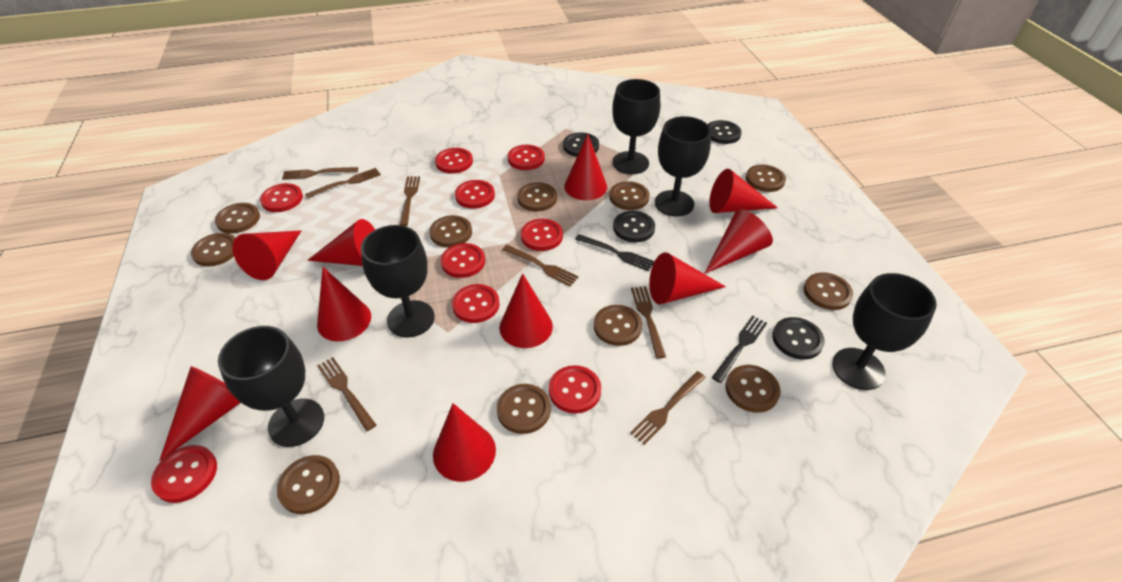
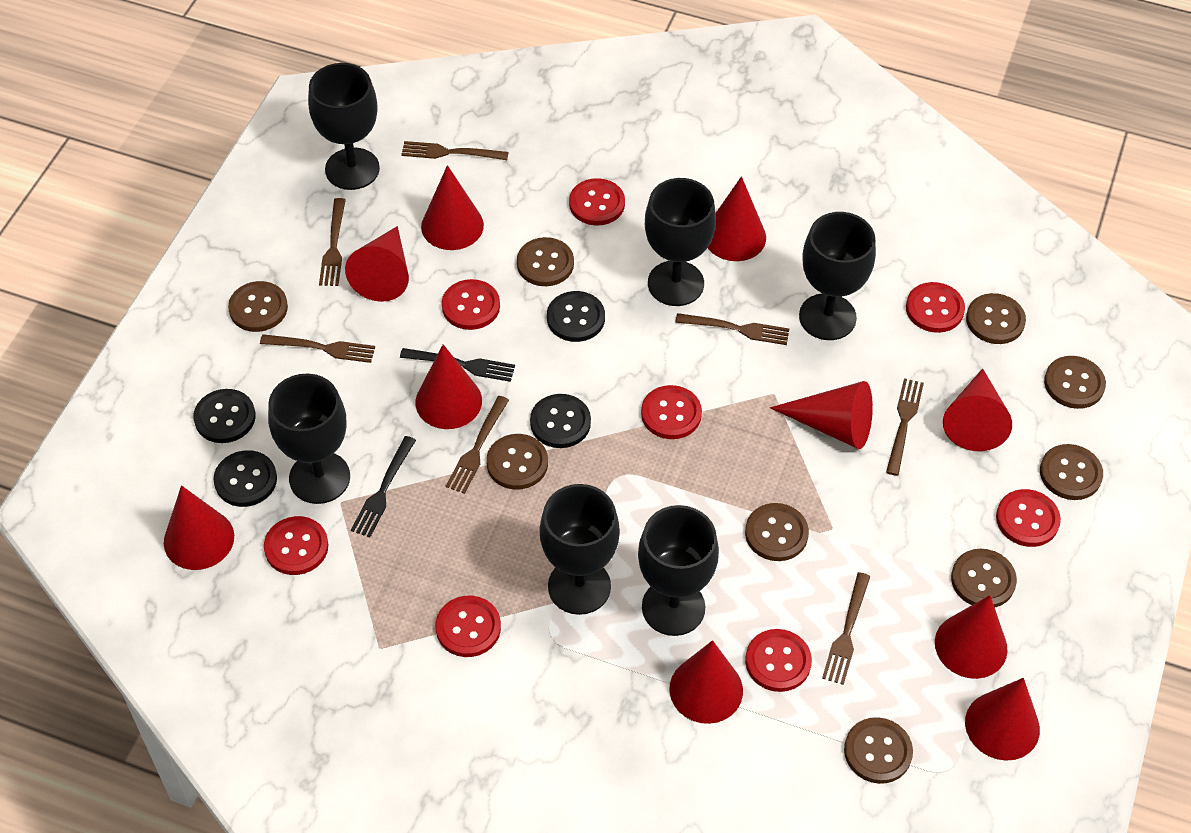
black goblet: 5 -> 6
brown button: 11 -> 9
red button: 9 -> 8

